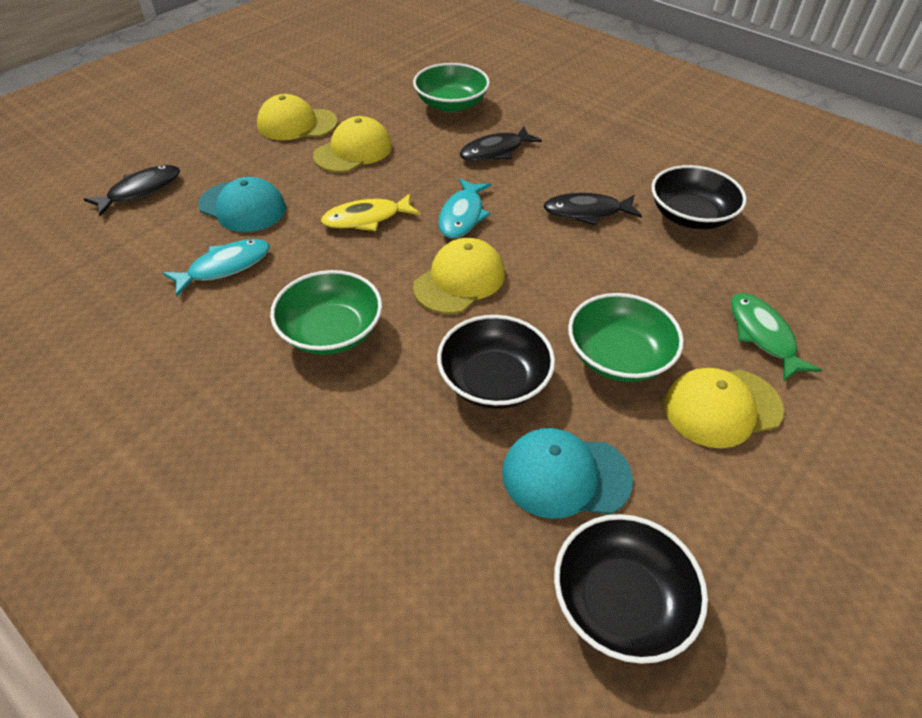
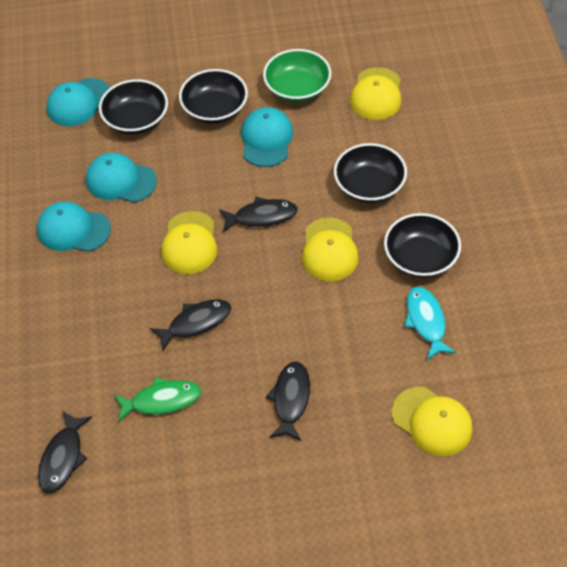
black bowl: 3 -> 4
black fish: 3 -> 4
green bowl: 3 -> 1
turquoise cap: 2 -> 4
turquoise fish: 2 -> 1
yellow fish: 1 -> 0

